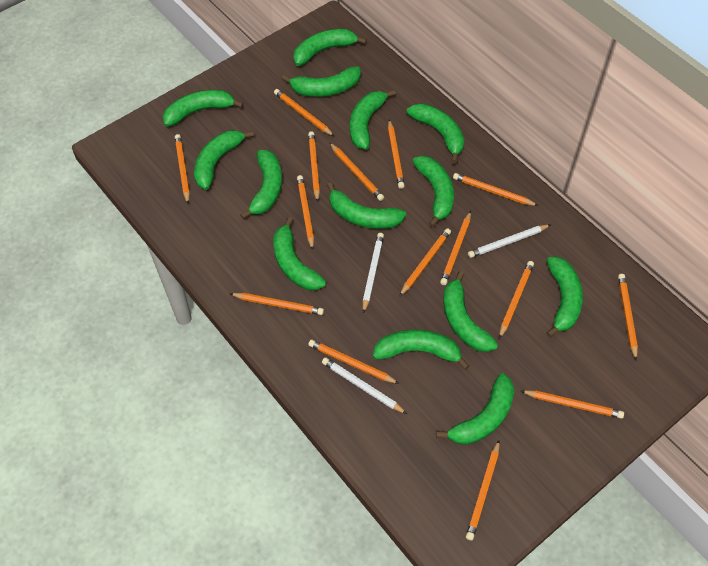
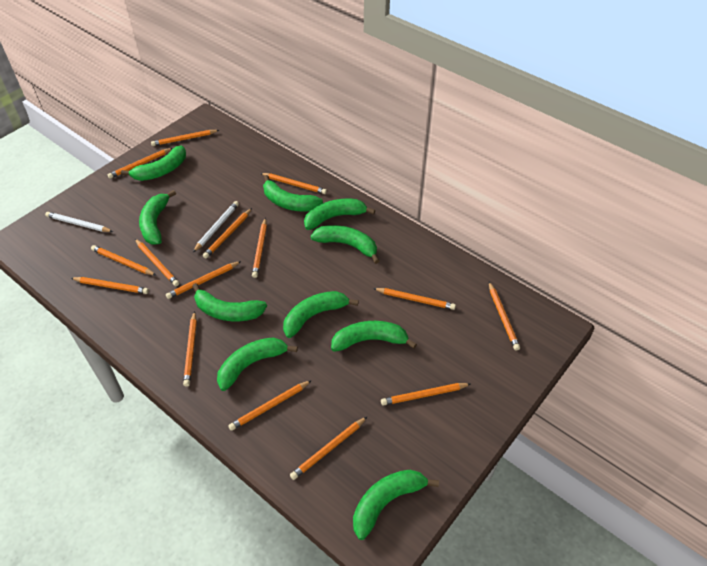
green banana: 14 -> 10
white pencil: 3 -> 2

